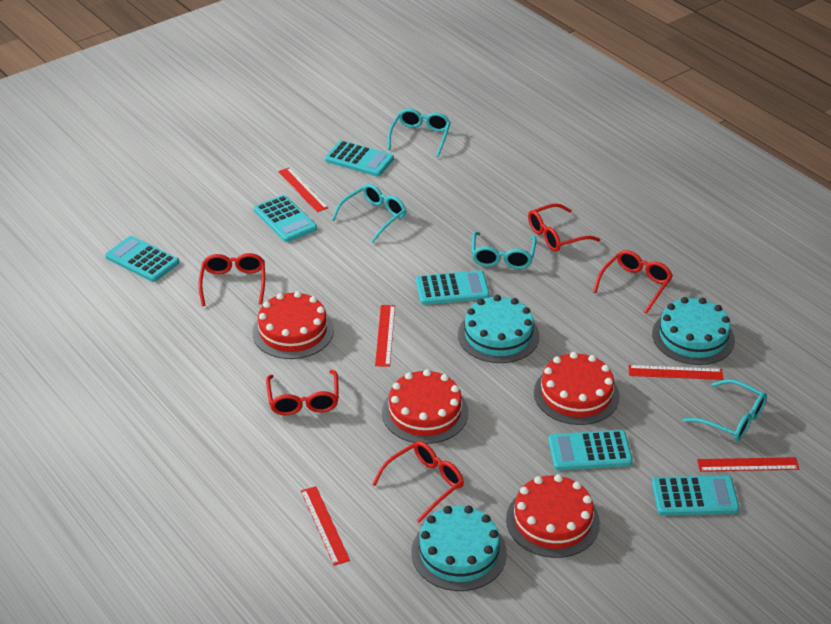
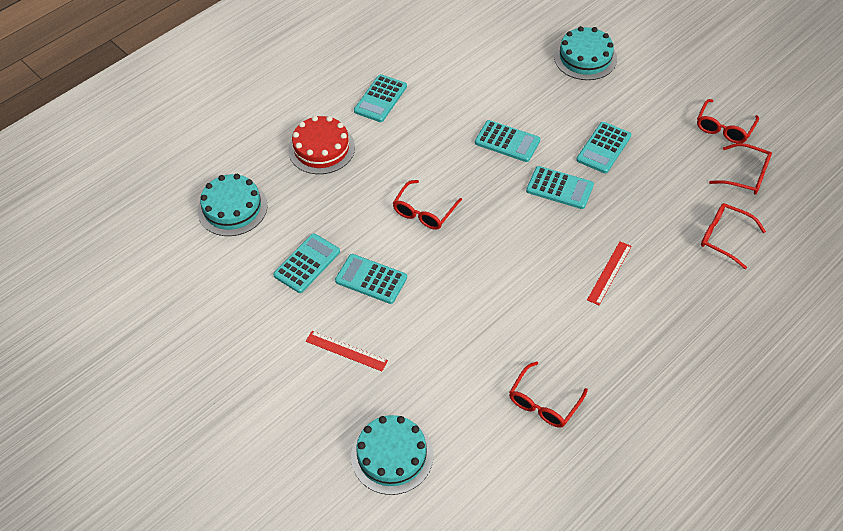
red cake: 4 -> 1
red ruler: 5 -> 2
turquoise glasses: 4 -> 0

